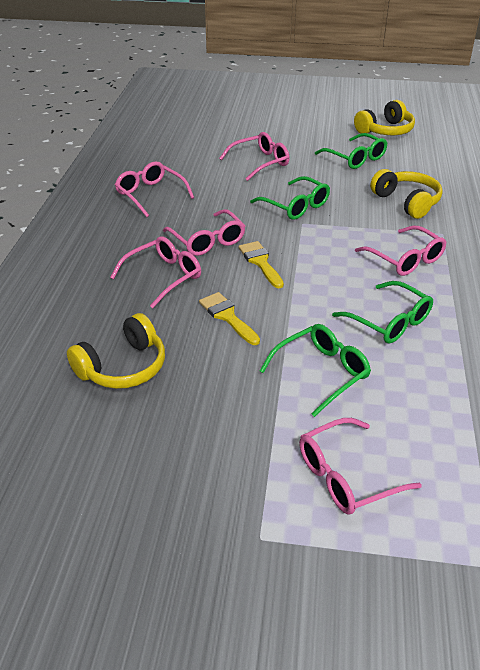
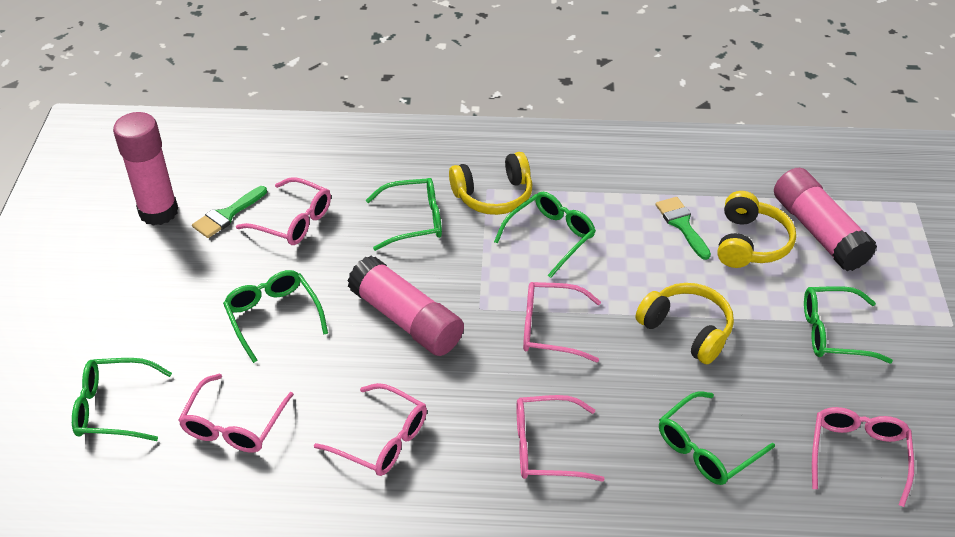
green brush: 0 -> 2
green glasses: 4 -> 6
pink glue stick: 0 -> 3
yellow brush: 2 -> 0

